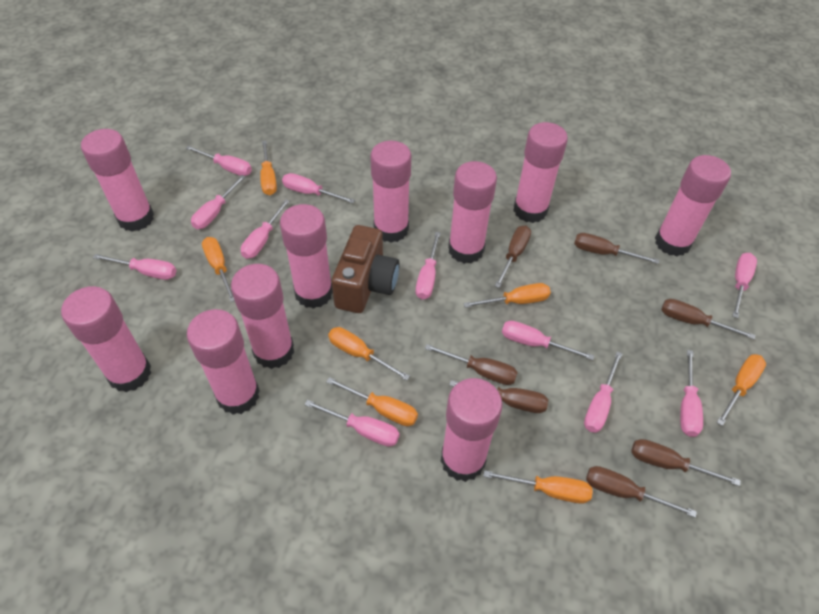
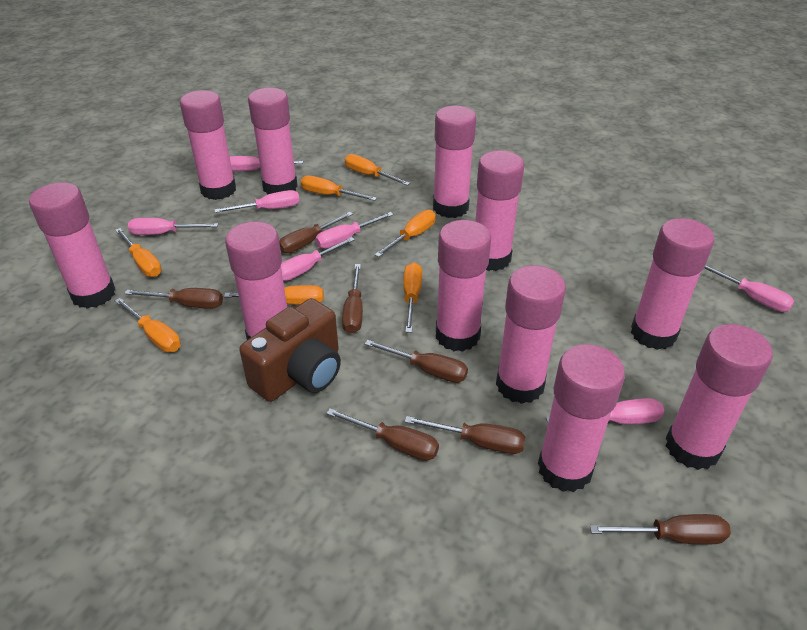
pink glue stick: 10 -> 11
pink screwdriver: 11 -> 7

